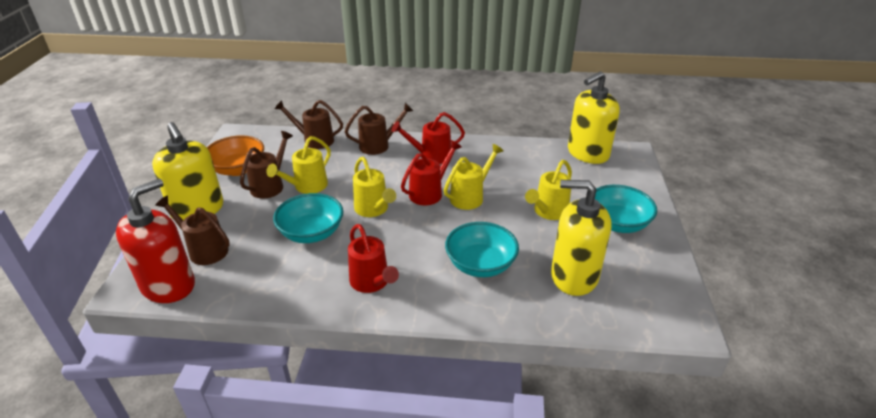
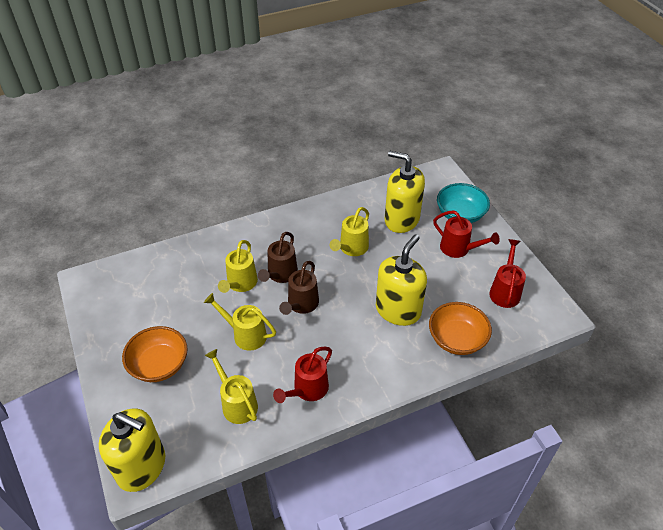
brown watering can: 4 -> 2
orange bowl: 1 -> 2
red soap dispenser: 1 -> 0
turquoise bowl: 3 -> 1

